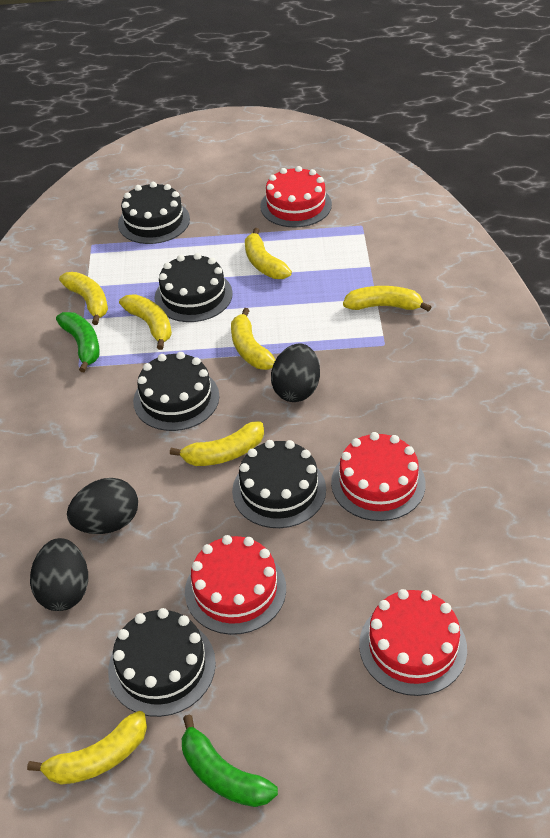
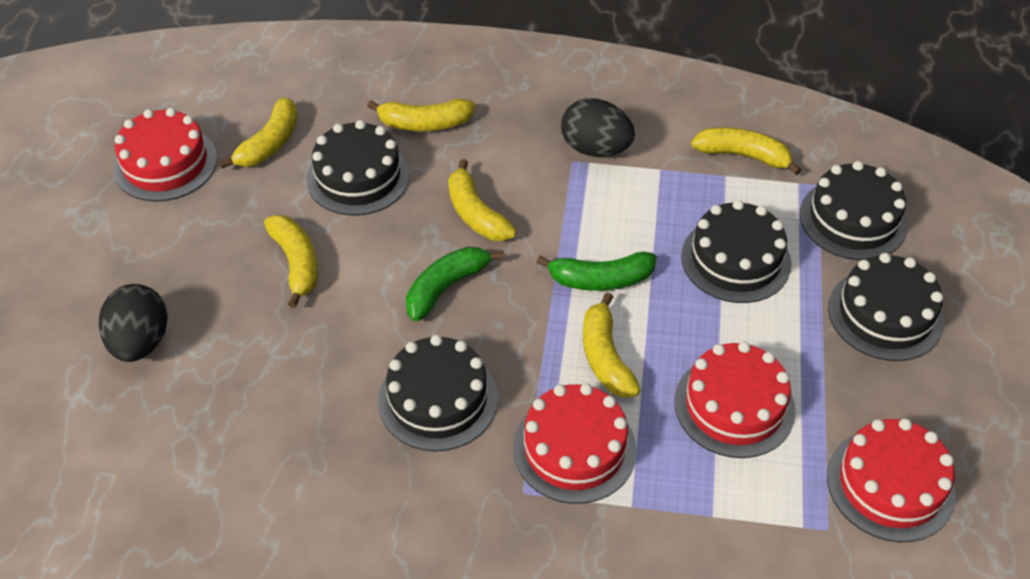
black egg: 3 -> 2
yellow banana: 7 -> 6

